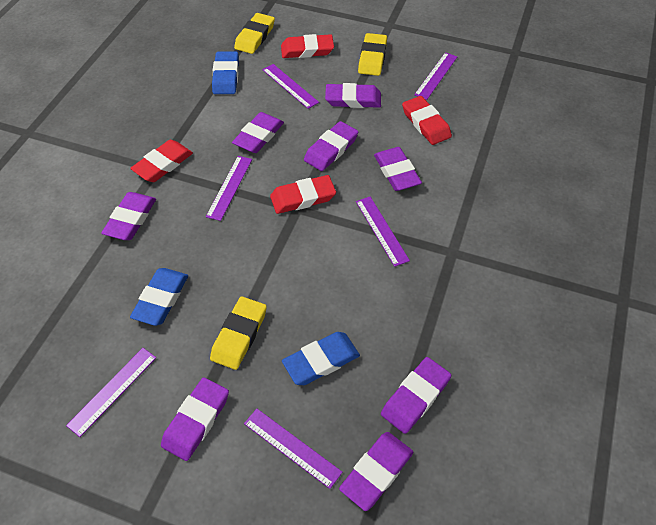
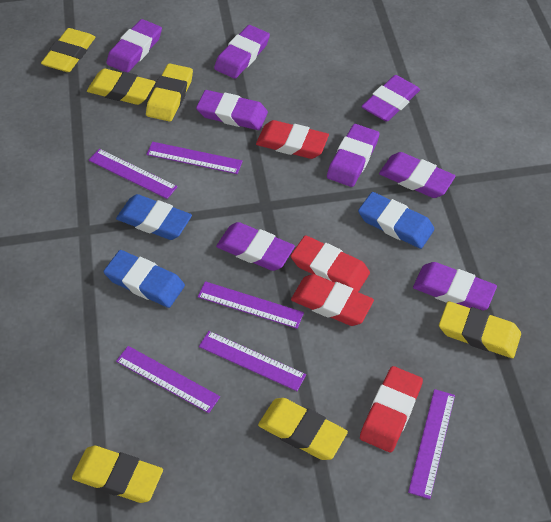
yellow eraser: 3 -> 6

